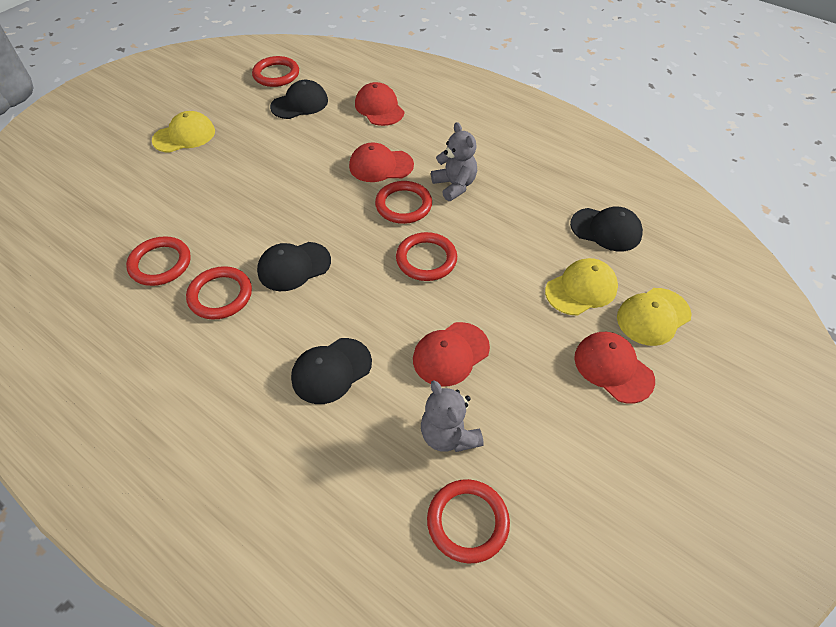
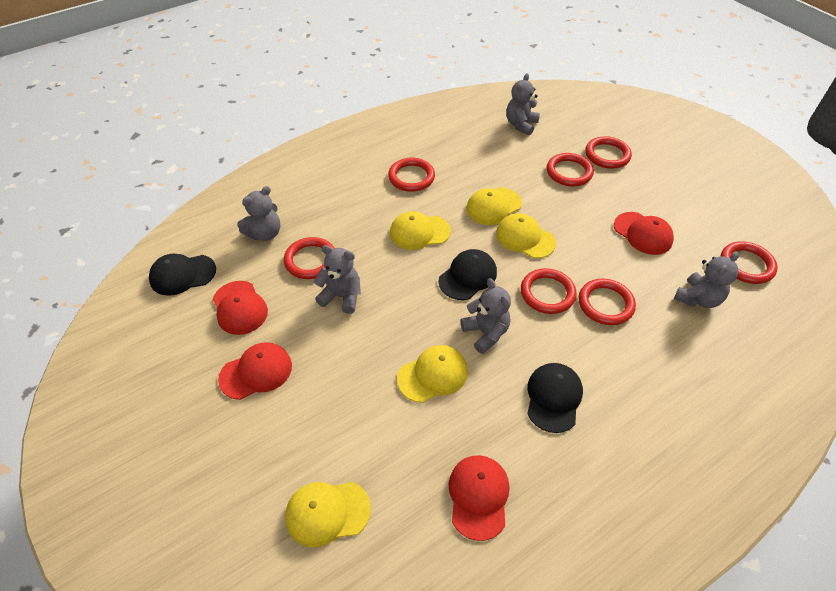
black cap: 4 -> 3
grey teddy bear: 2 -> 5
red ring: 6 -> 7
yellow cap: 3 -> 5

